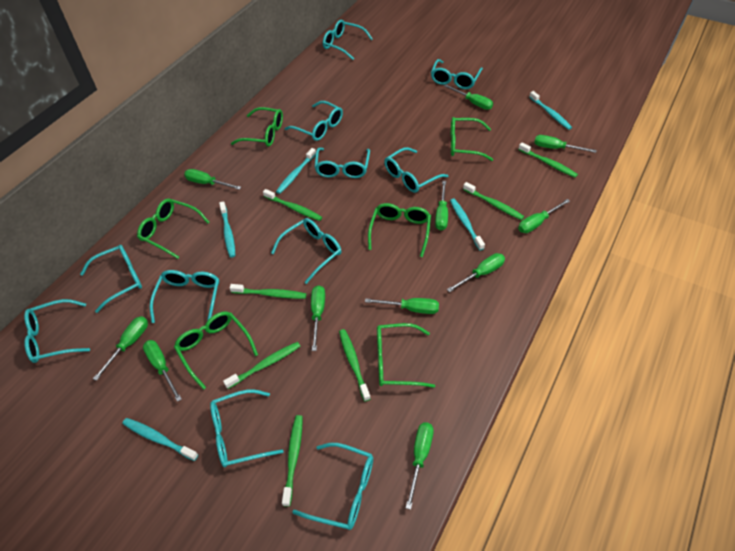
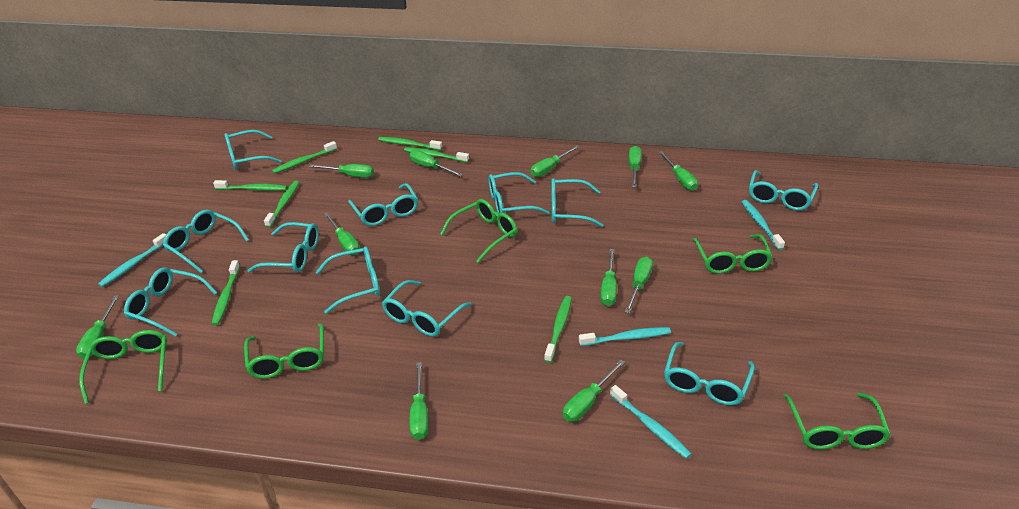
green glasses: 6 -> 5
turquoise toothbrush: 5 -> 4

